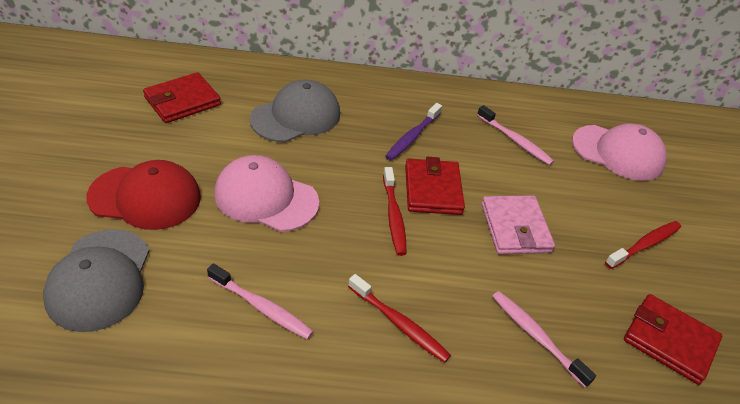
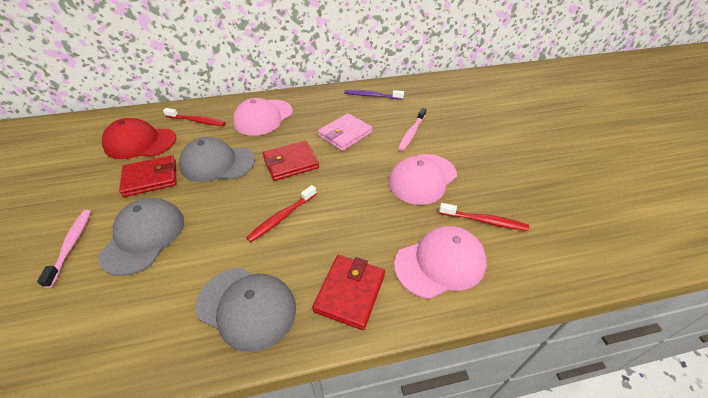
grey cap: 2 -> 3
pink cap: 2 -> 3
pink toothbrush: 3 -> 2

